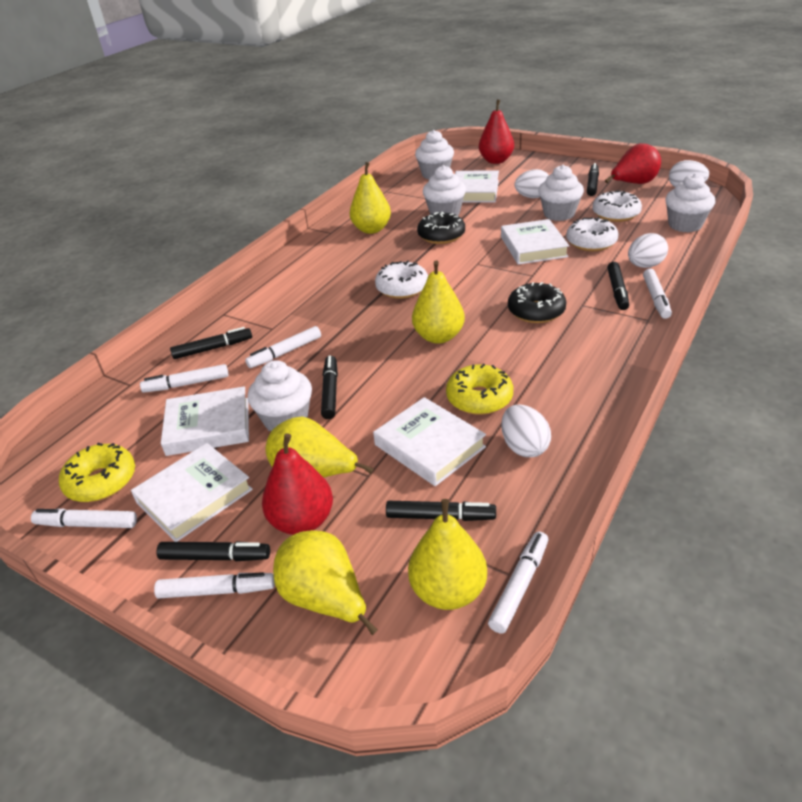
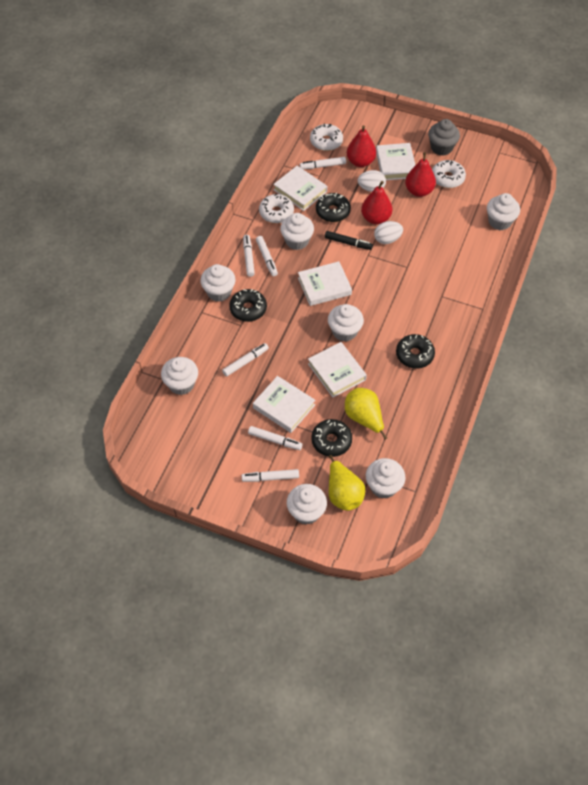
black donut: 2 -> 4
black marker: 6 -> 1
grey cupcake: 0 -> 1
white cupcake: 5 -> 7
white egg: 4 -> 2
yellow donut: 2 -> 0
yellow pear: 5 -> 2

